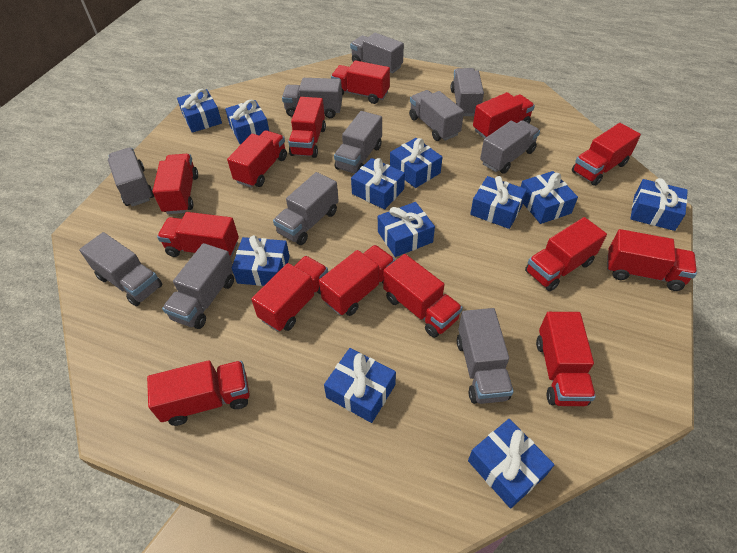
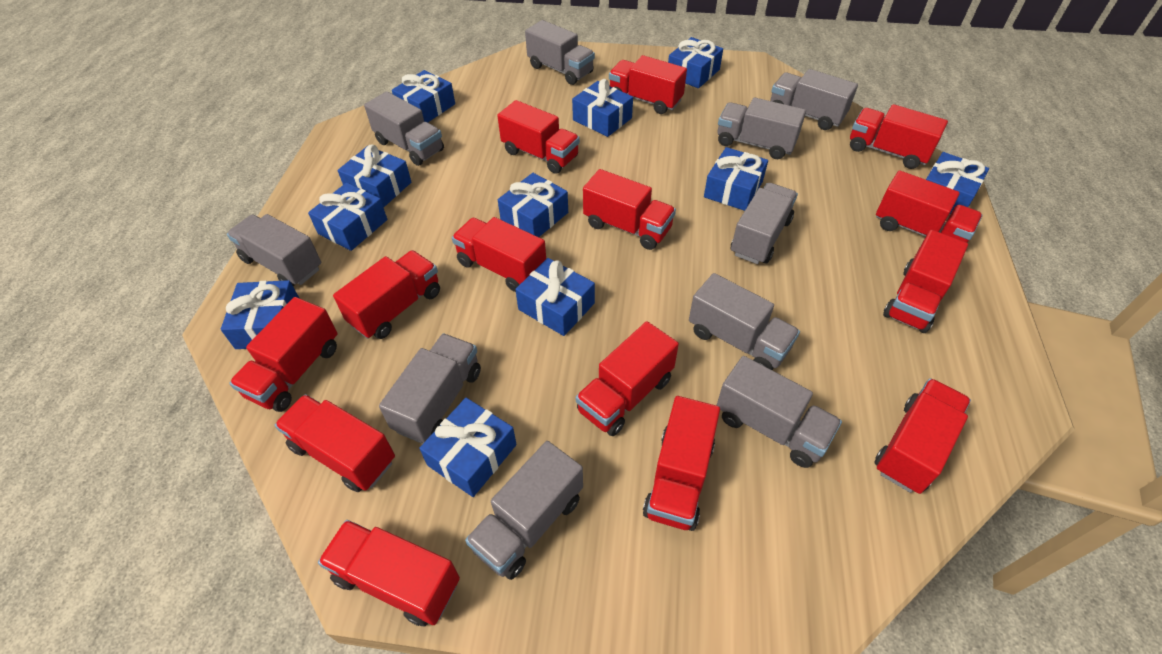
grey truck: 11 -> 10

